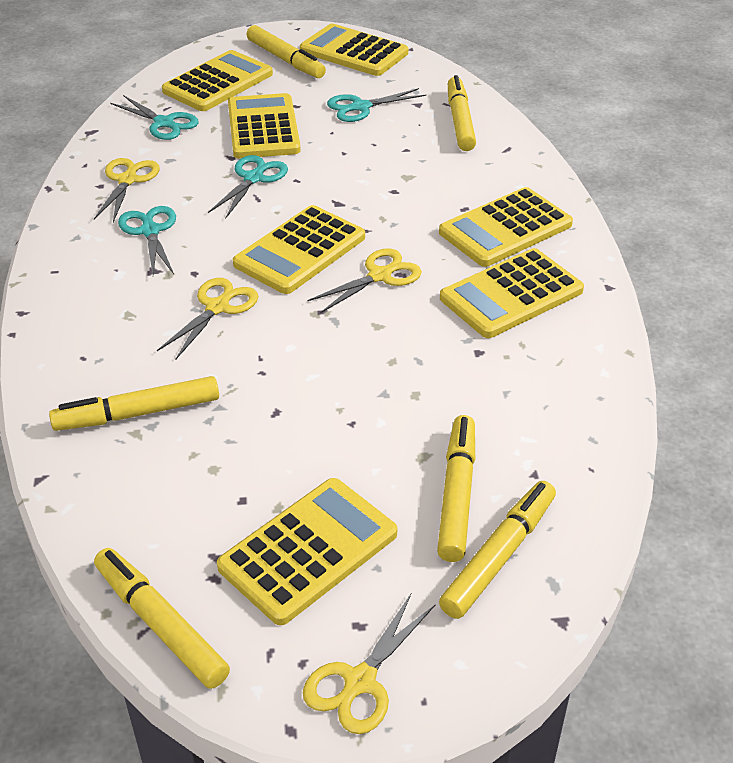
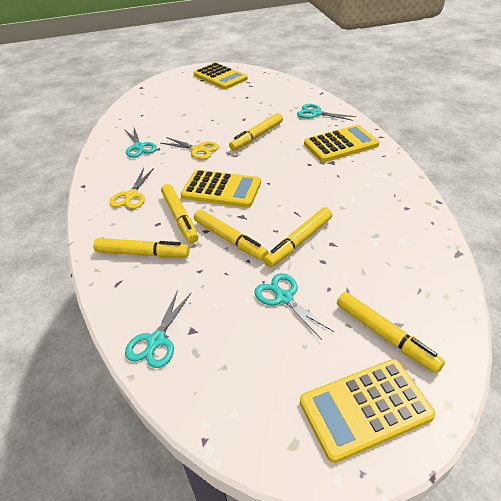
yellow calculator: 7 -> 4
yellow scissors: 4 -> 2

